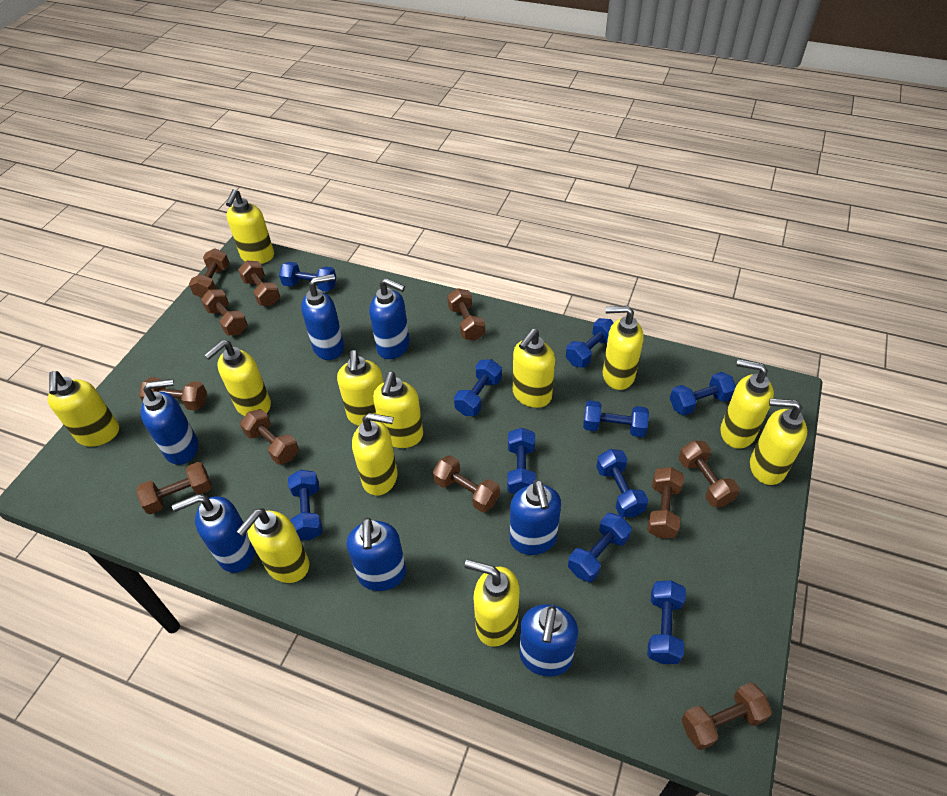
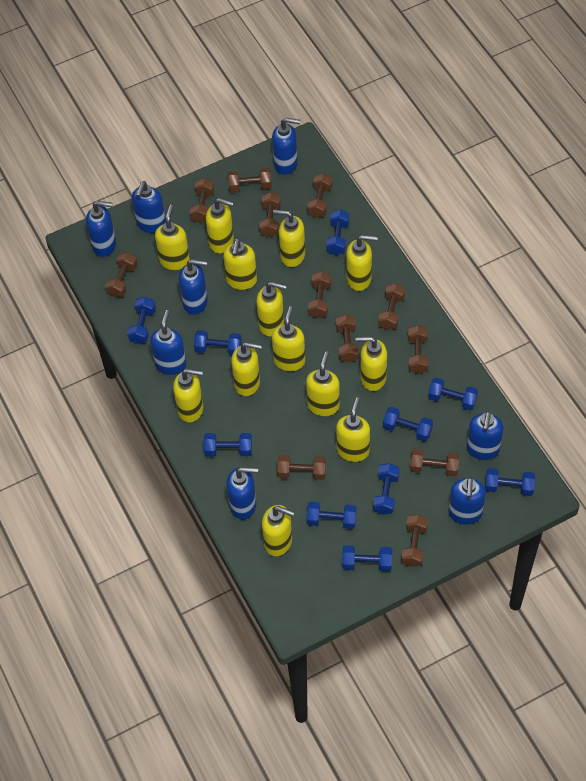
blue soap dispenser: 7 -> 8
brown dumbbell: 11 -> 12
yellow soap dispenser: 12 -> 13

